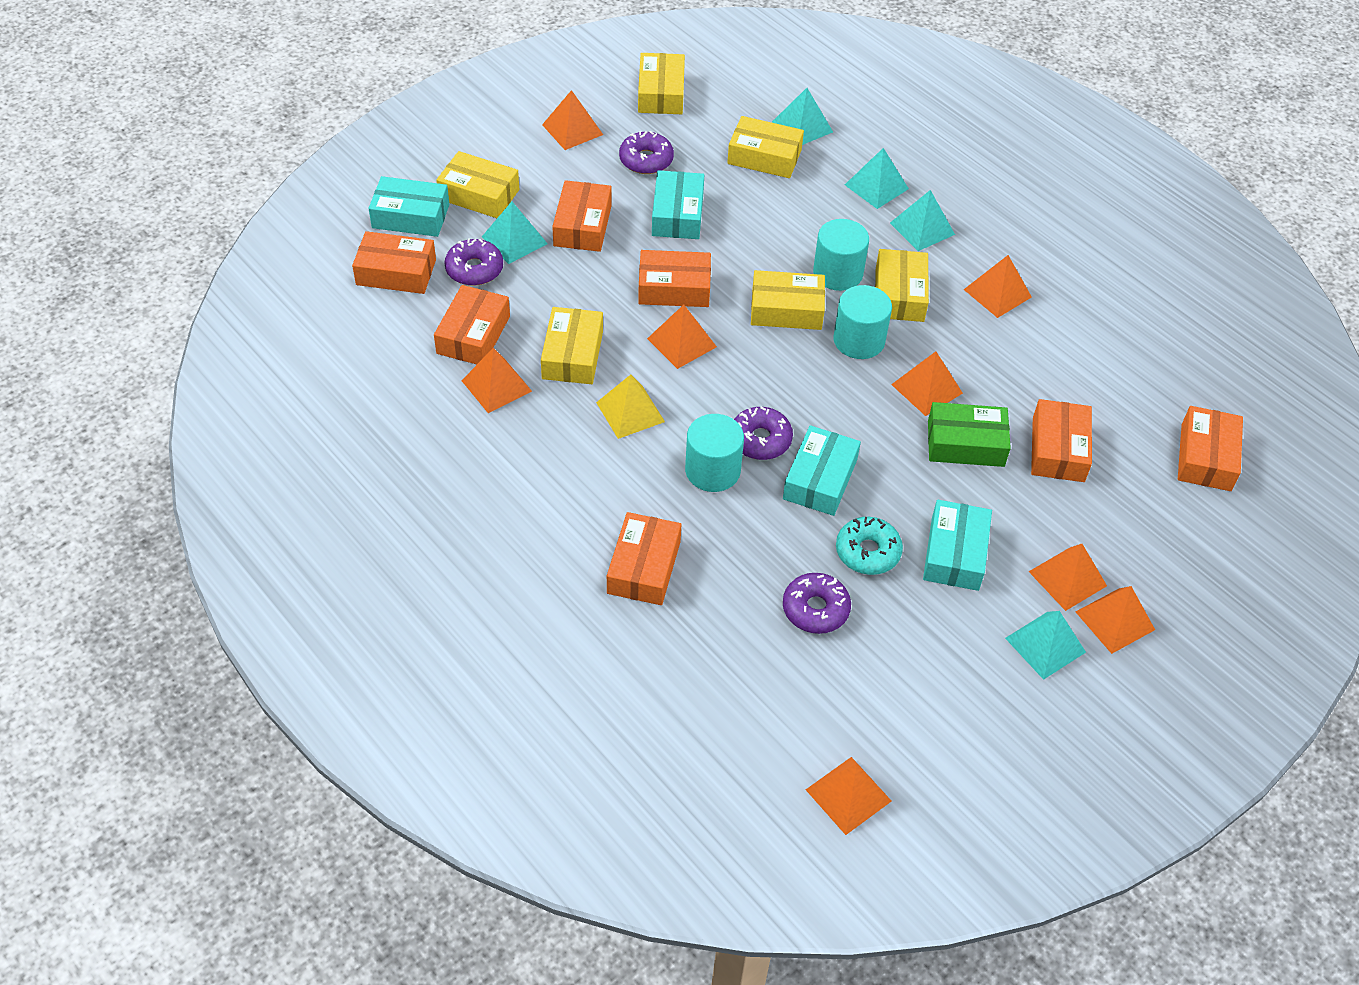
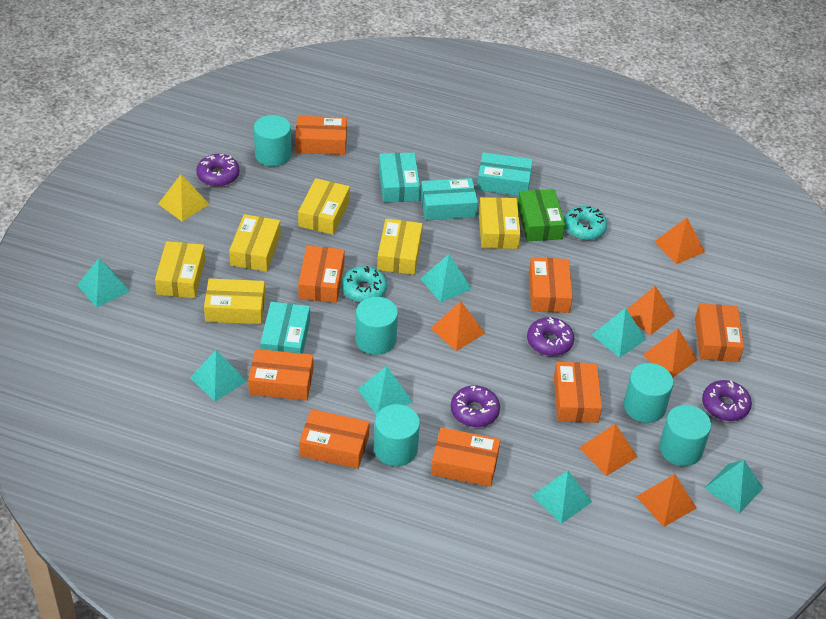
orange box: 7 -> 8
orange pyramid: 8 -> 6
turquoise cylinder: 3 -> 5
turquoise donut: 1 -> 2
turquoise pyramid: 5 -> 7

